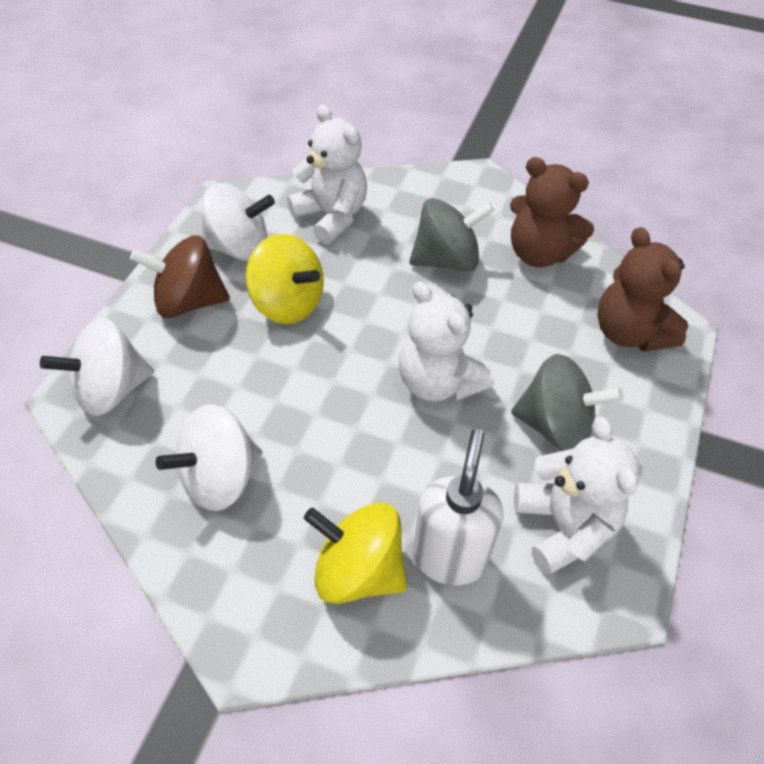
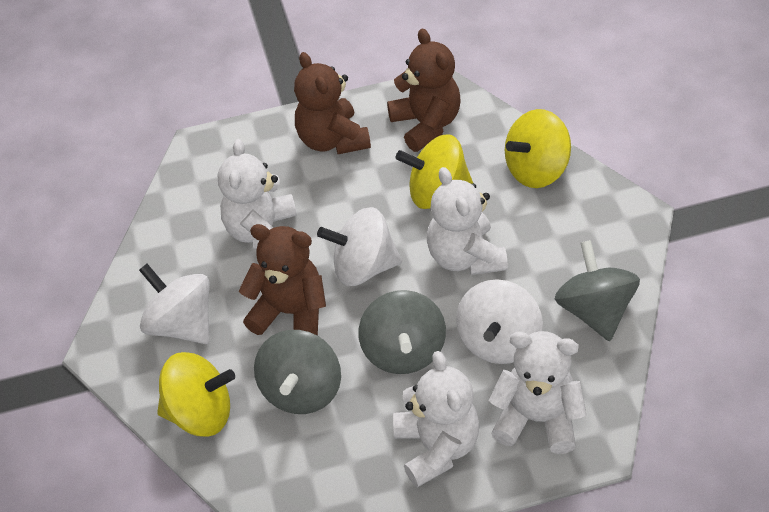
brown spinning top: 1 -> 0
brown teddy bear: 2 -> 3
grey spinning top: 2 -> 3
white soap dispenser: 1 -> 0
white teddy bear: 3 -> 4
yellow spinning top: 2 -> 3

